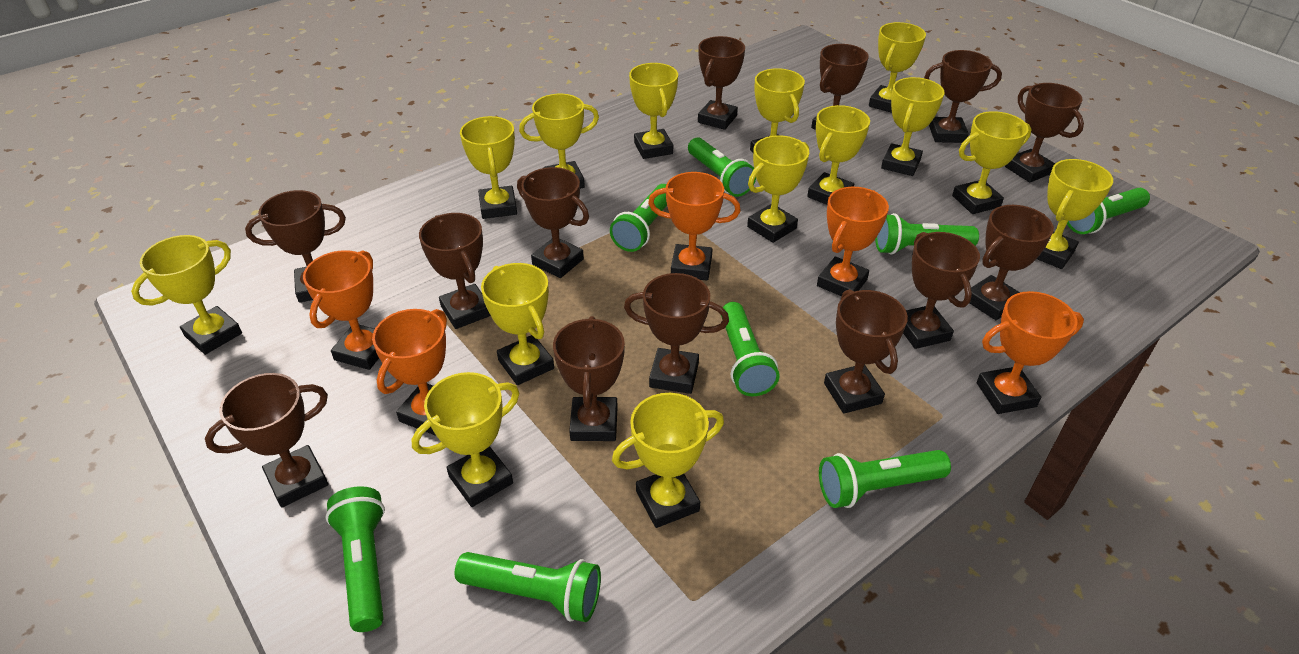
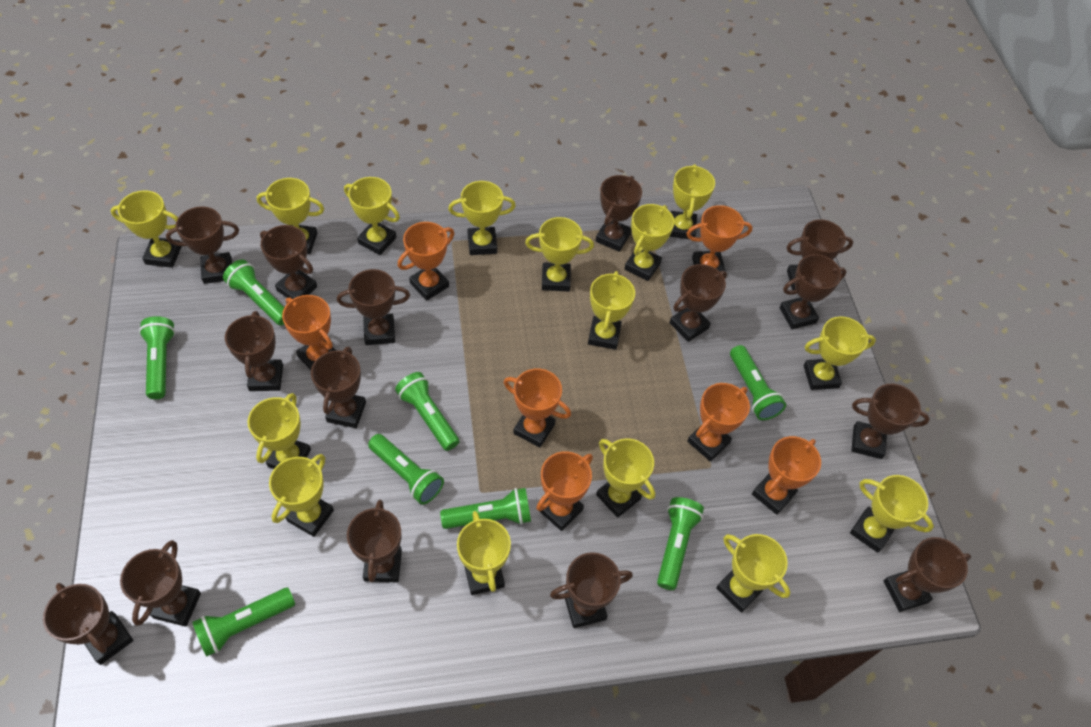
brown trophy: 13 -> 15
orange trophy: 5 -> 7
yellow trophy: 14 -> 15

